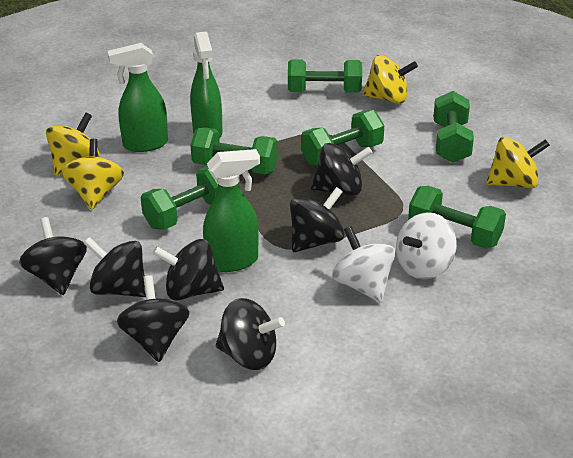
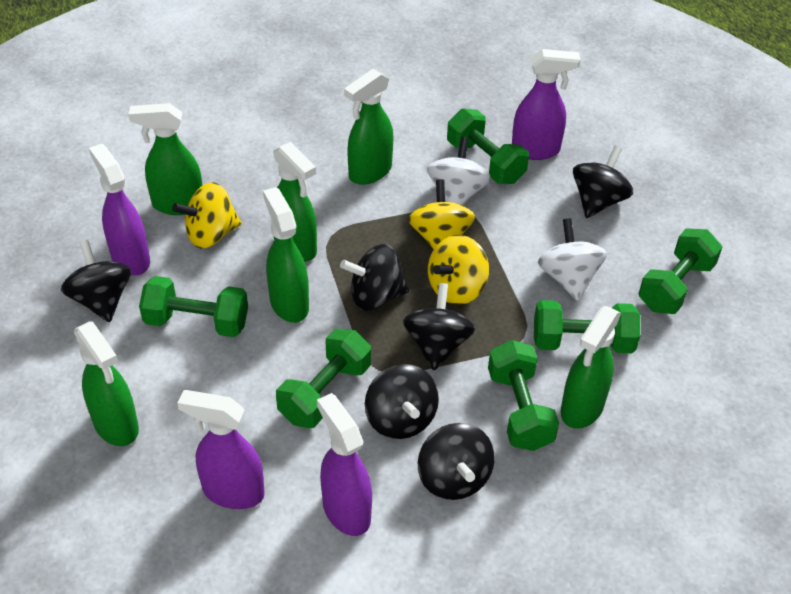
black spinning top: 7 -> 6
green spray bottle: 3 -> 6
purple spray bottle: 0 -> 4
yellow spinning top: 4 -> 3

